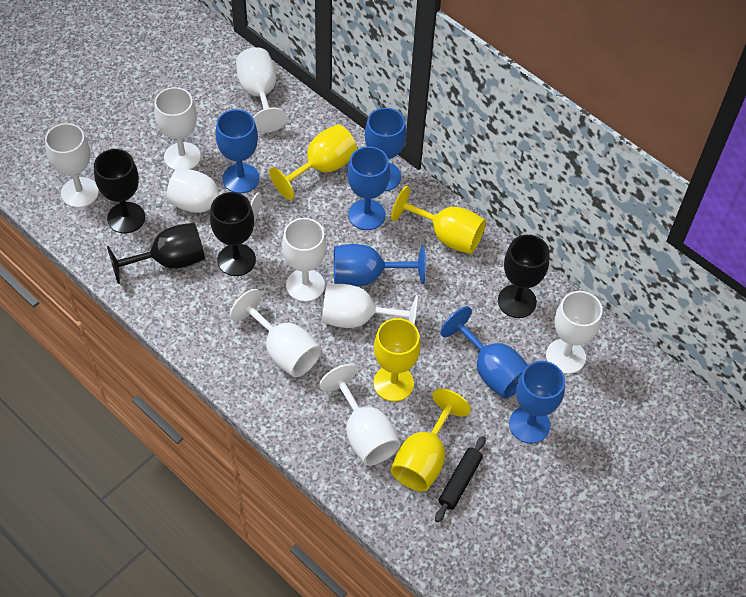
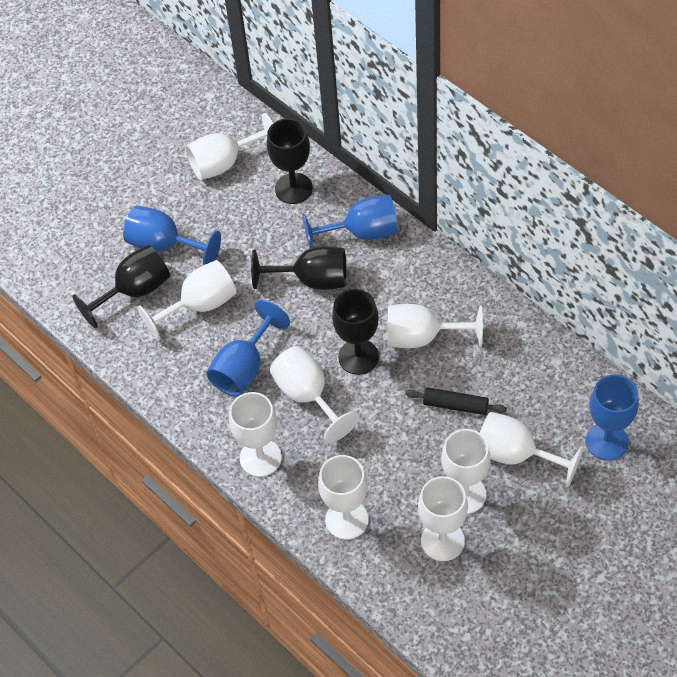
blue goblet: 6 -> 4
yellow goblet: 4 -> 0

